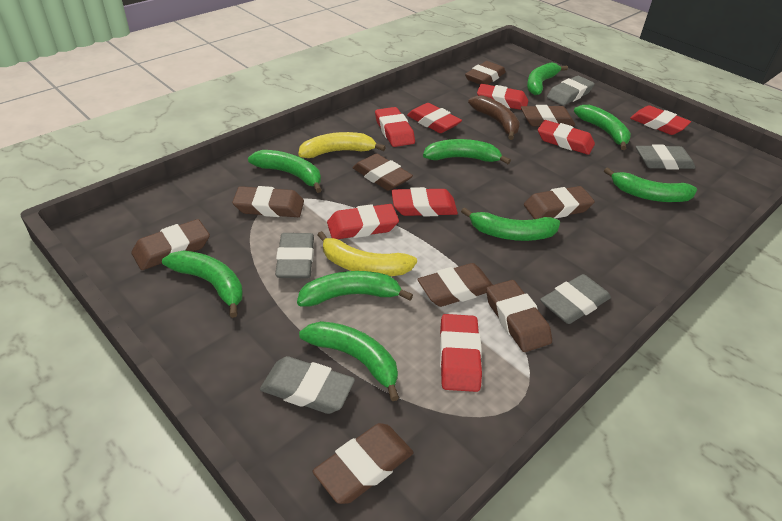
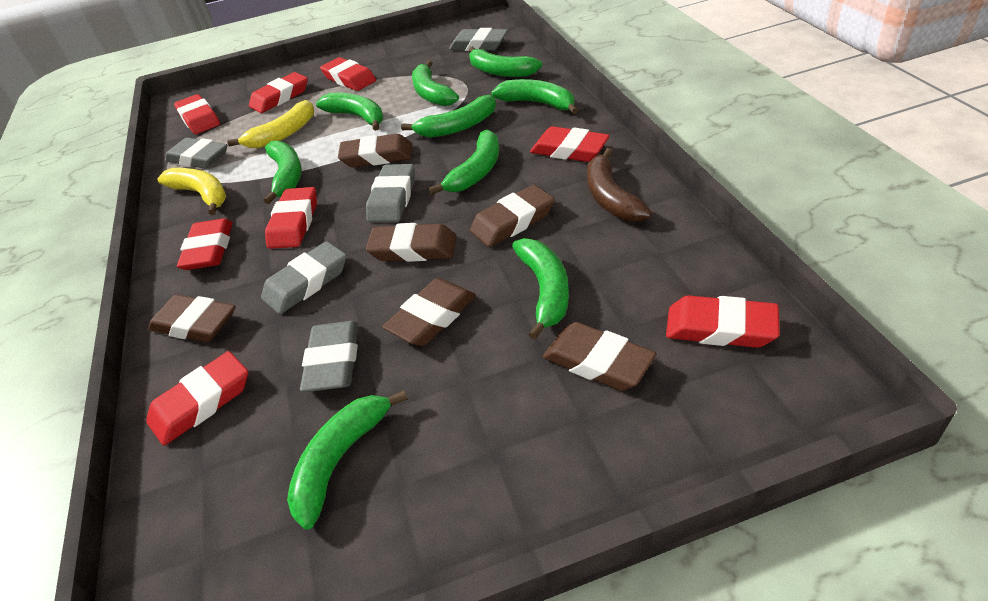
brown eraser: 9 -> 6

